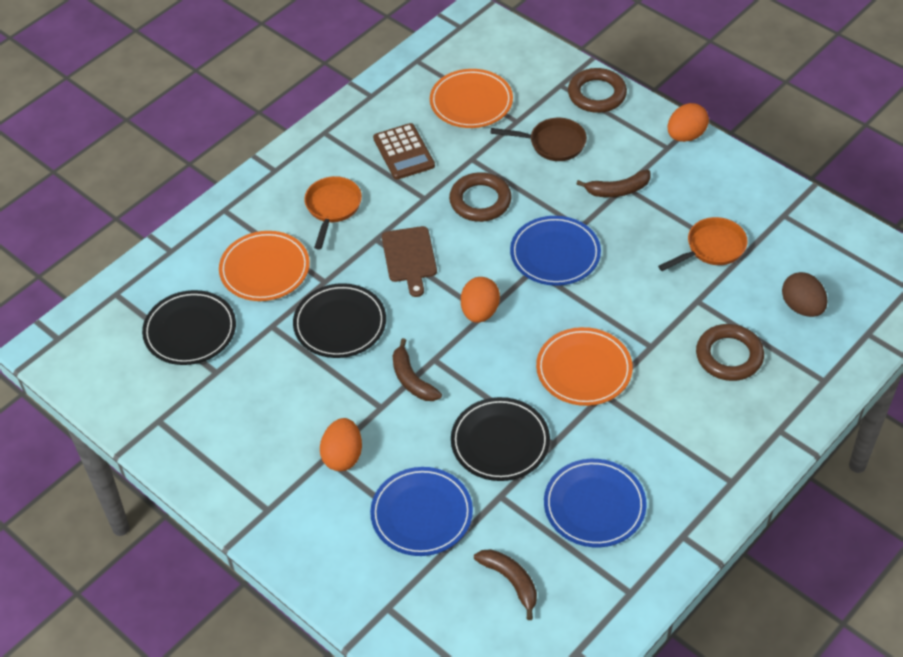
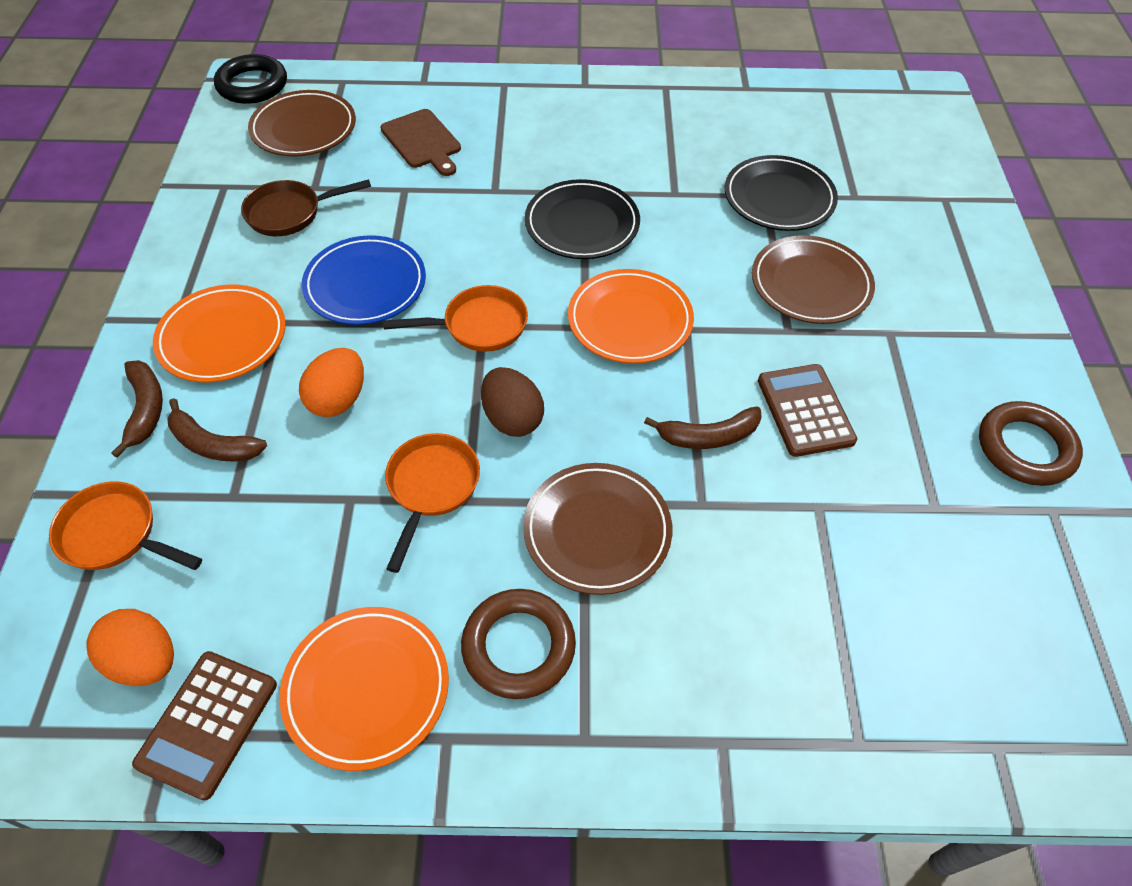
black plate: 3 -> 2
black ring: 0 -> 1
blue plate: 3 -> 1
brown calculator: 1 -> 2
brown plate: 0 -> 3
brown ring: 3 -> 2
orange egg: 3 -> 2
orange pan: 2 -> 3

